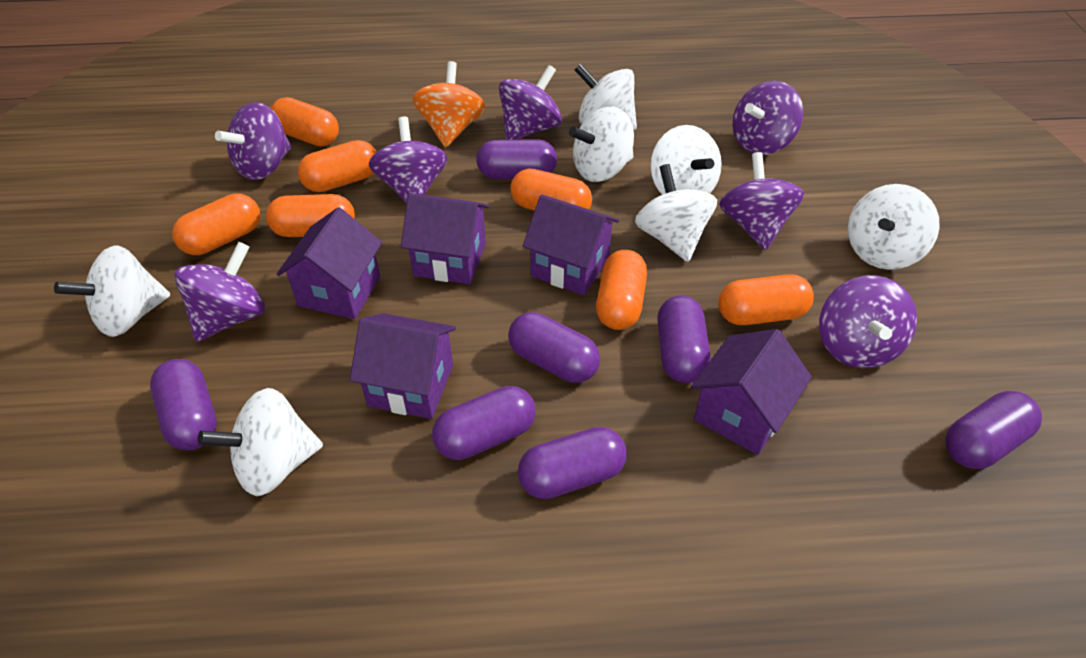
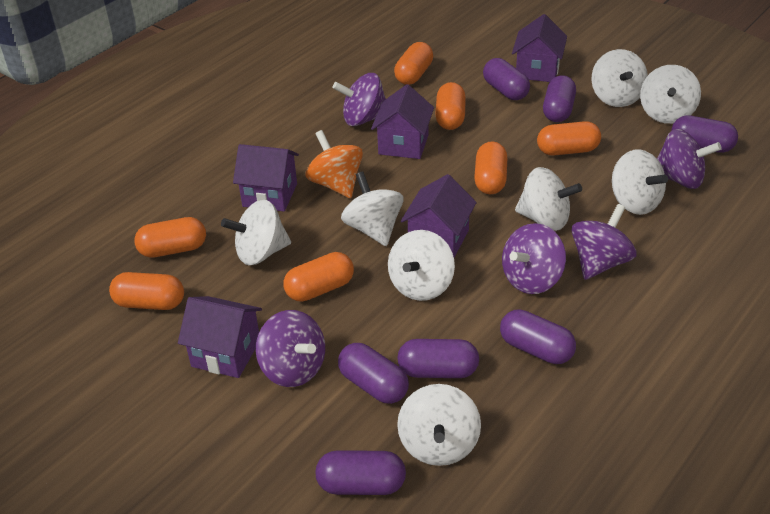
purple spinning top: 7 -> 5
white spinning top: 7 -> 8

